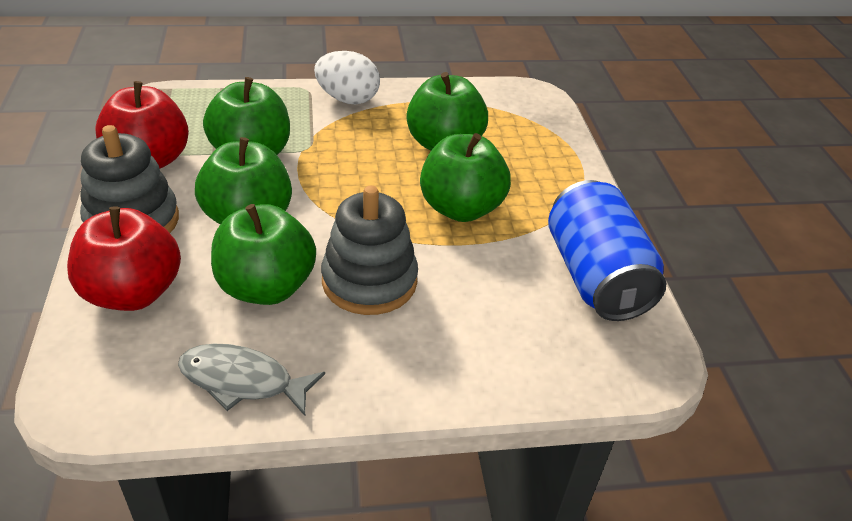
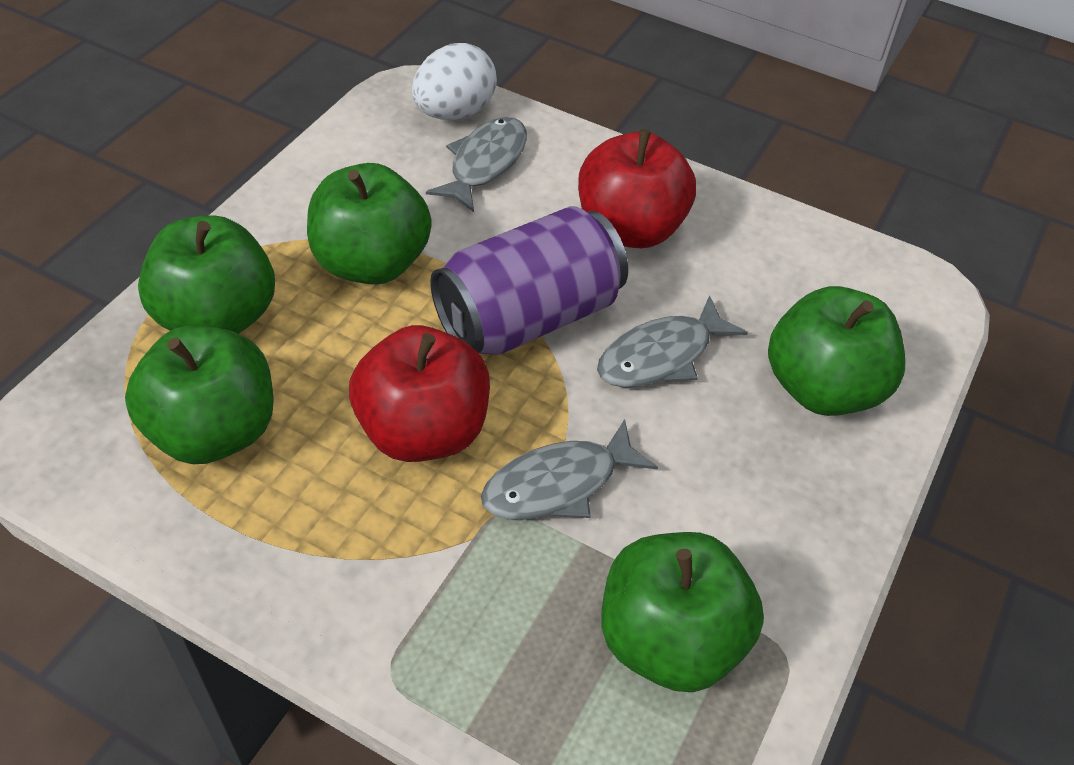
blue can: 1 -> 0
grey fish: 1 -> 3
grey stacking toy: 2 -> 0
purple can: 0 -> 1

